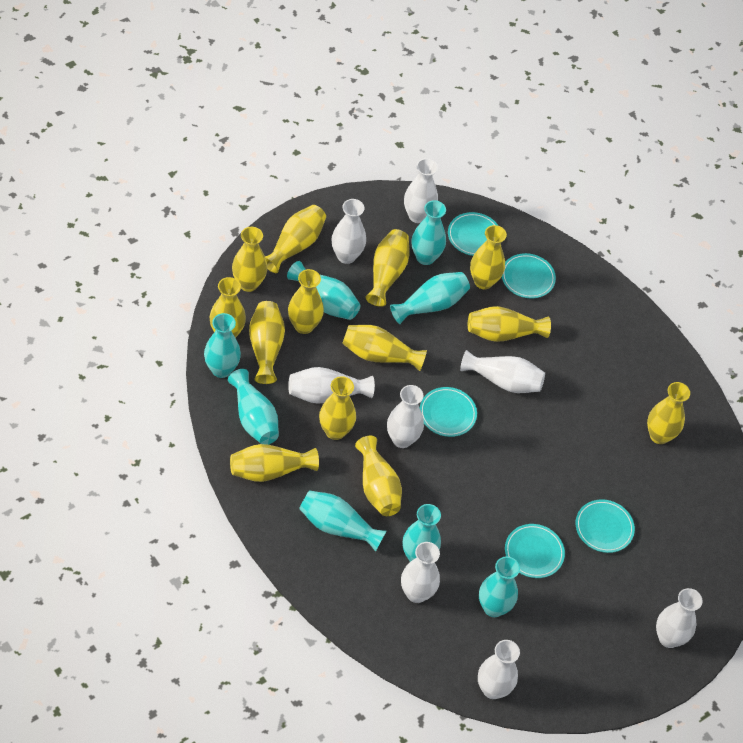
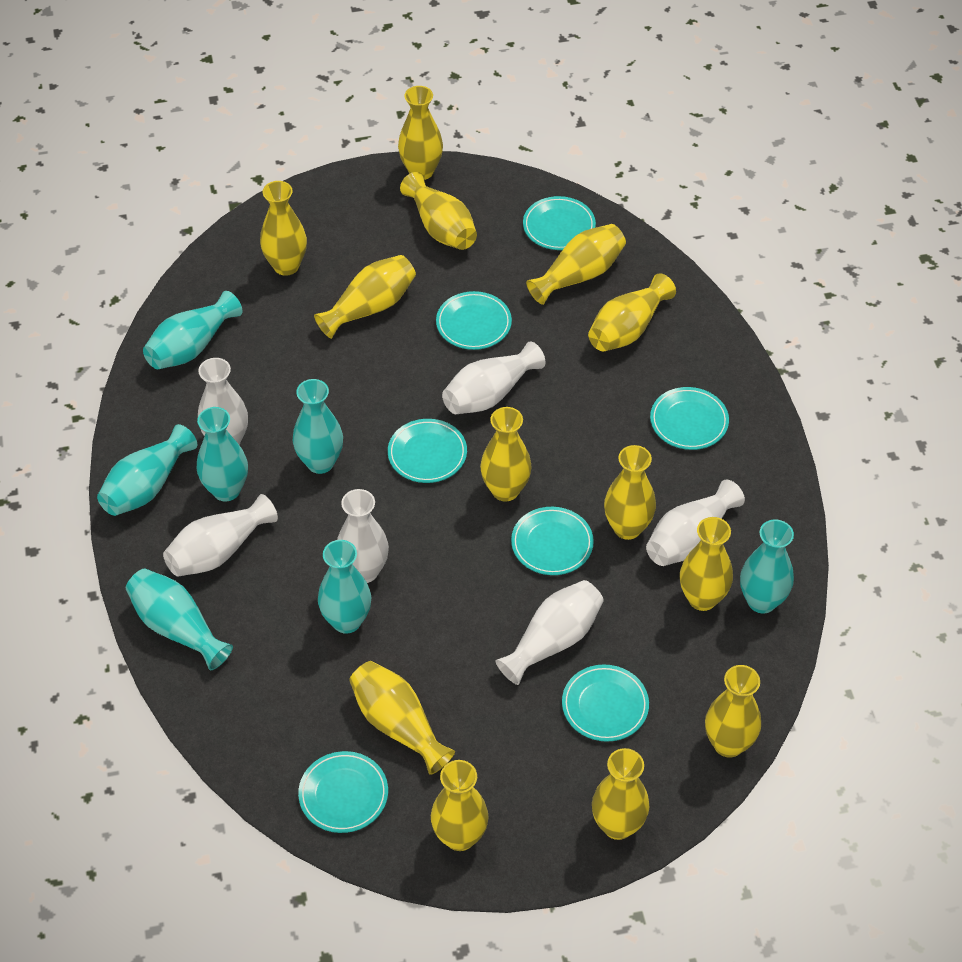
turquoise plate: 5 -> 7
turquoise vase: 8 -> 7
white vase: 8 -> 6

